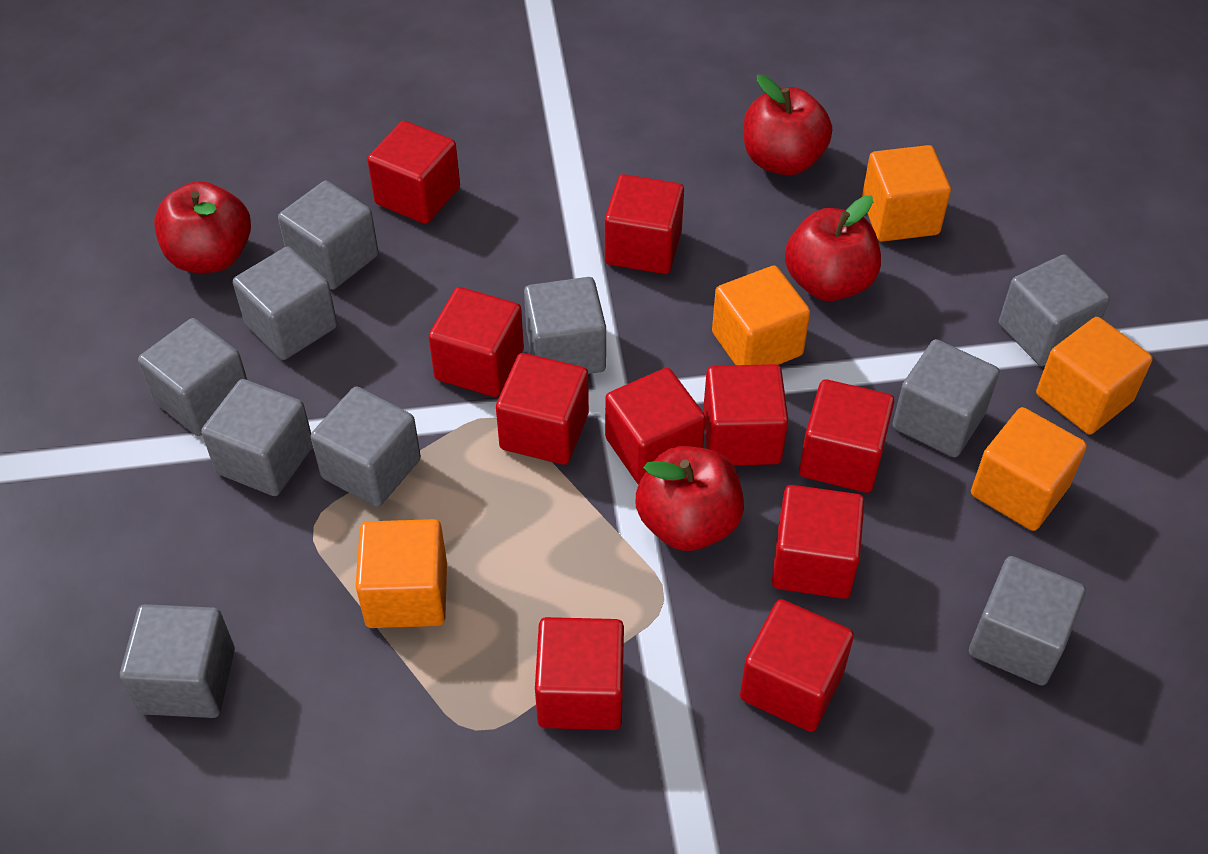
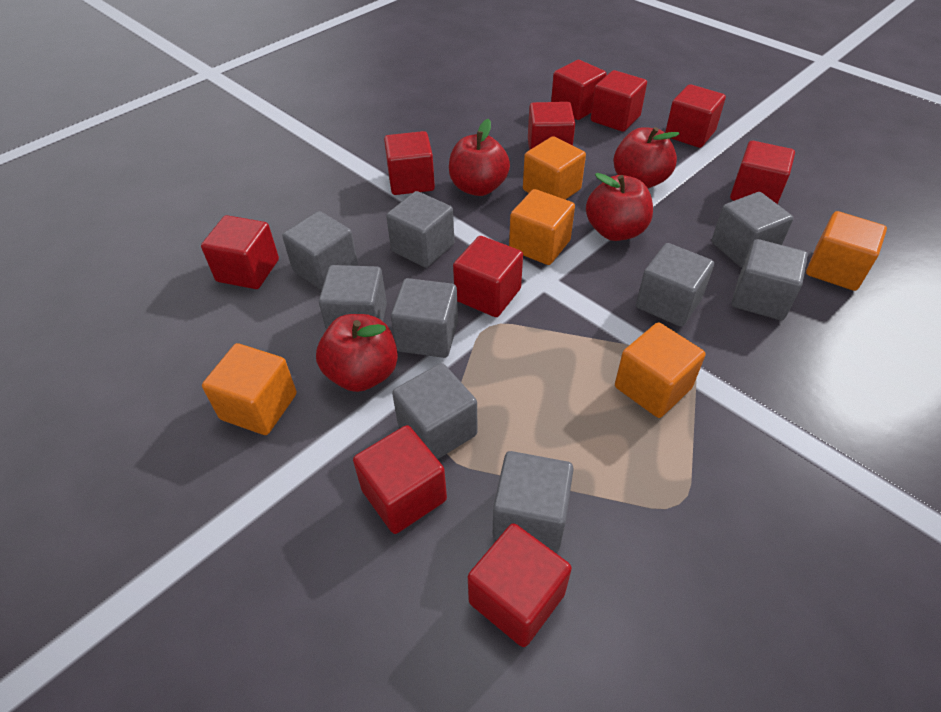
grey cube: 10 -> 9

